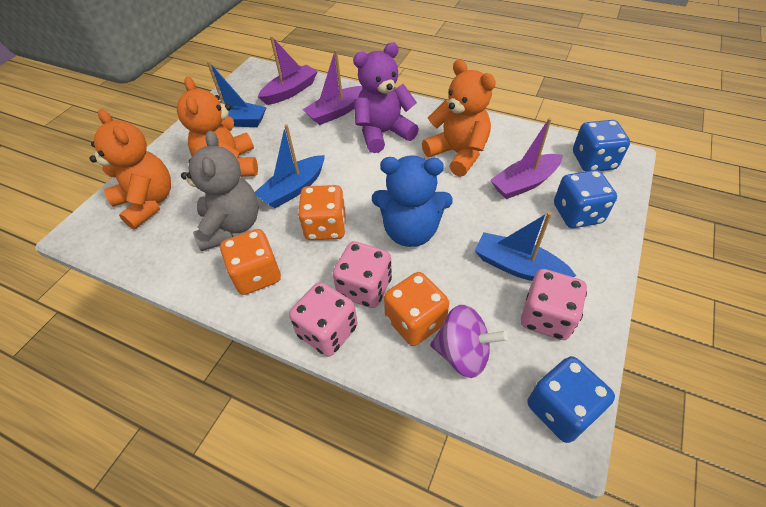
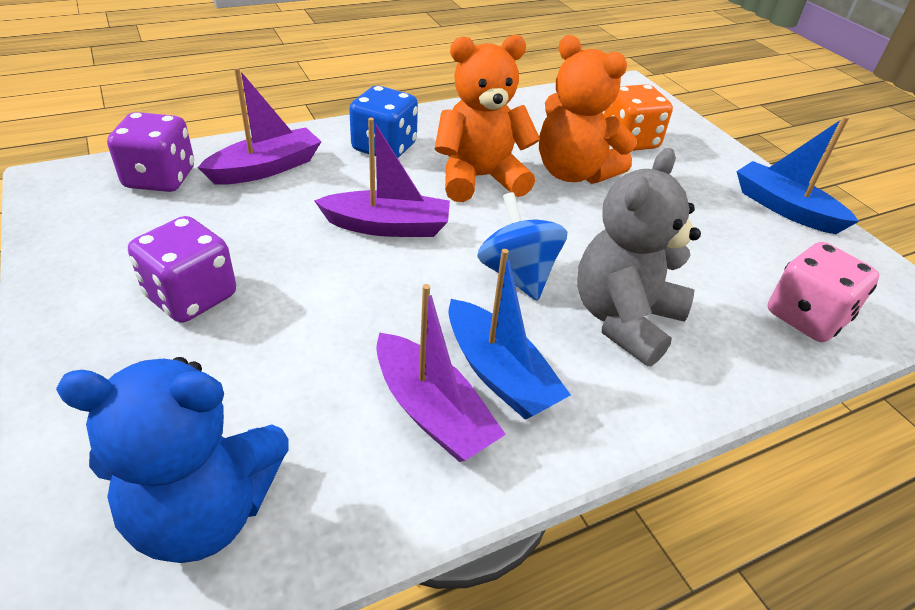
blue boat: 3 -> 2
blue dice: 3 -> 1
blue spinning top: 0 -> 1
orange dice: 3 -> 1
orange teddy bear: 3 -> 2
pink dice: 3 -> 1
purple dice: 0 -> 2
purple spinning top: 1 -> 0
purple teddy bear: 1 -> 0

